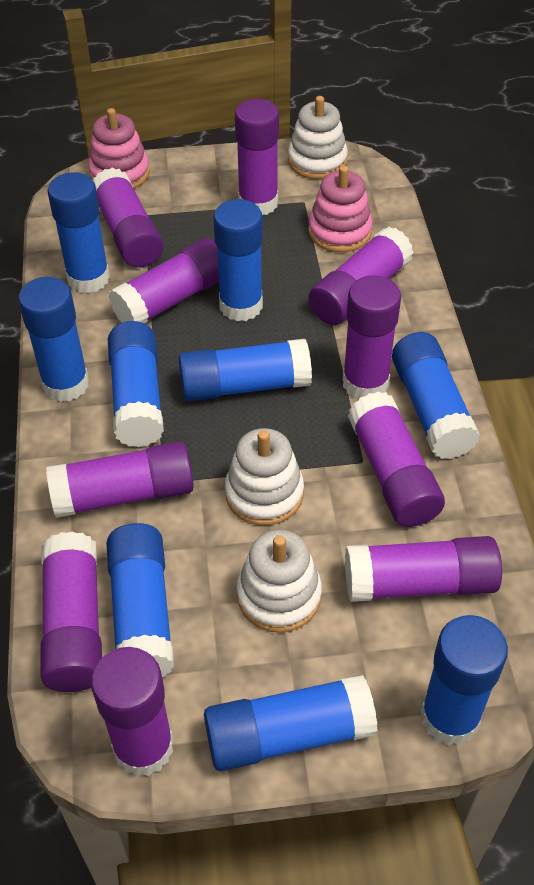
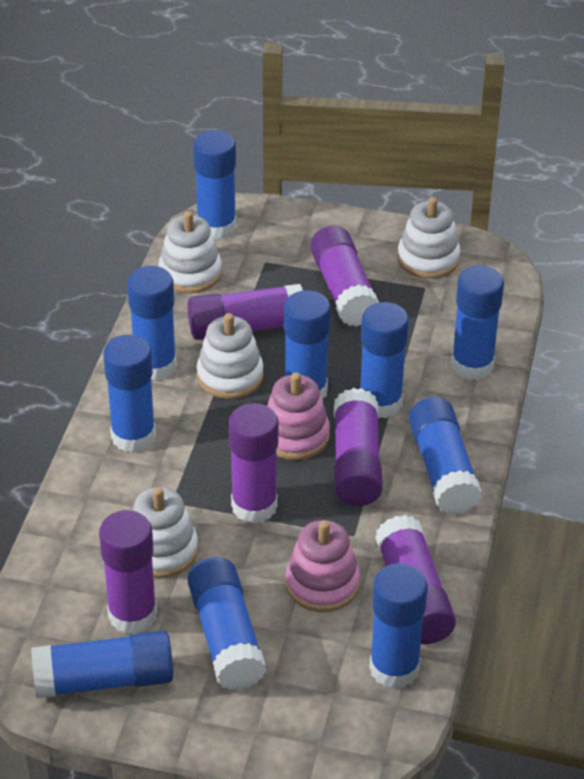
blue glue stick: 9 -> 10
purple glue stick: 10 -> 6
white stacking toy: 3 -> 4

